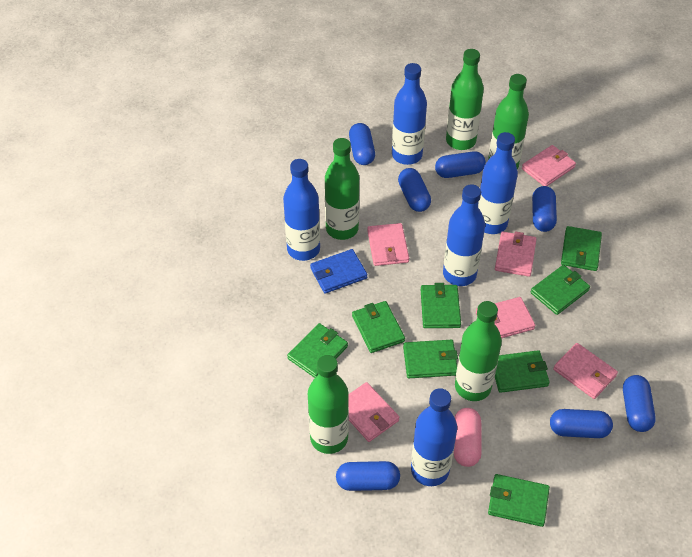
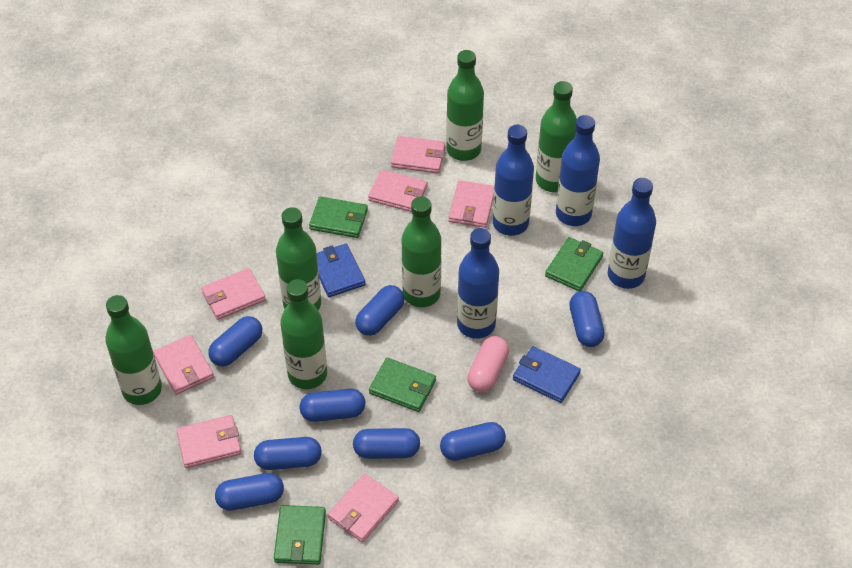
blue bottle: 5 -> 4
blue capsule: 7 -> 8
blue wallet: 1 -> 2
green bottle: 5 -> 6
green wallet: 8 -> 4
pink wallet: 6 -> 7

